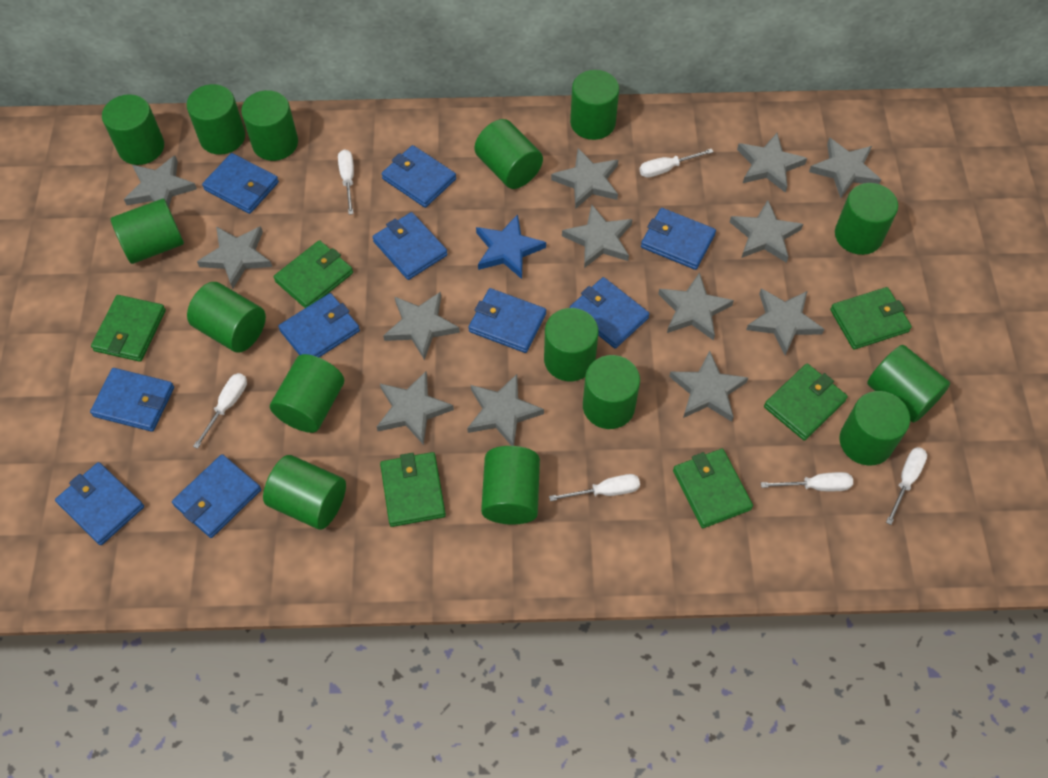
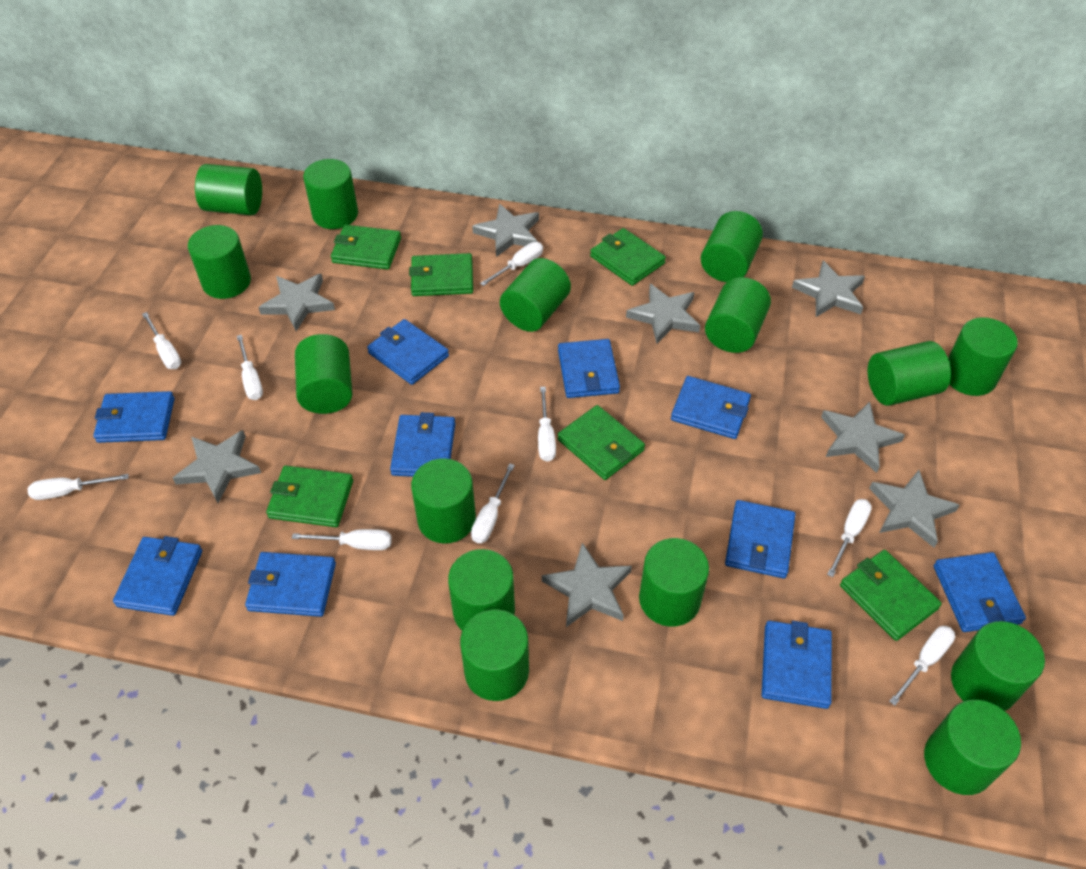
blue star: 1 -> 0
grey star: 13 -> 8
white screwdriver: 6 -> 9

